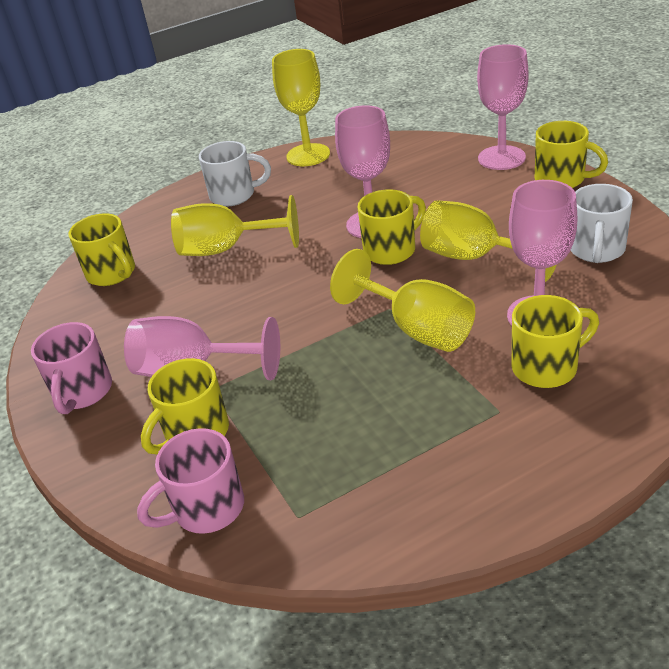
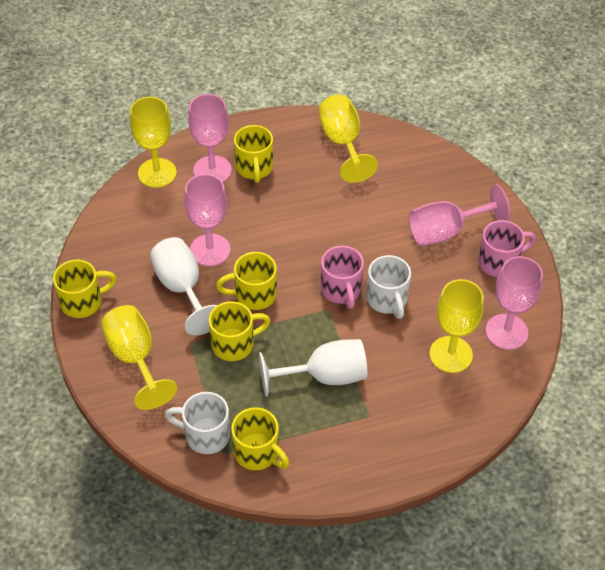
white goblet: 0 -> 2

